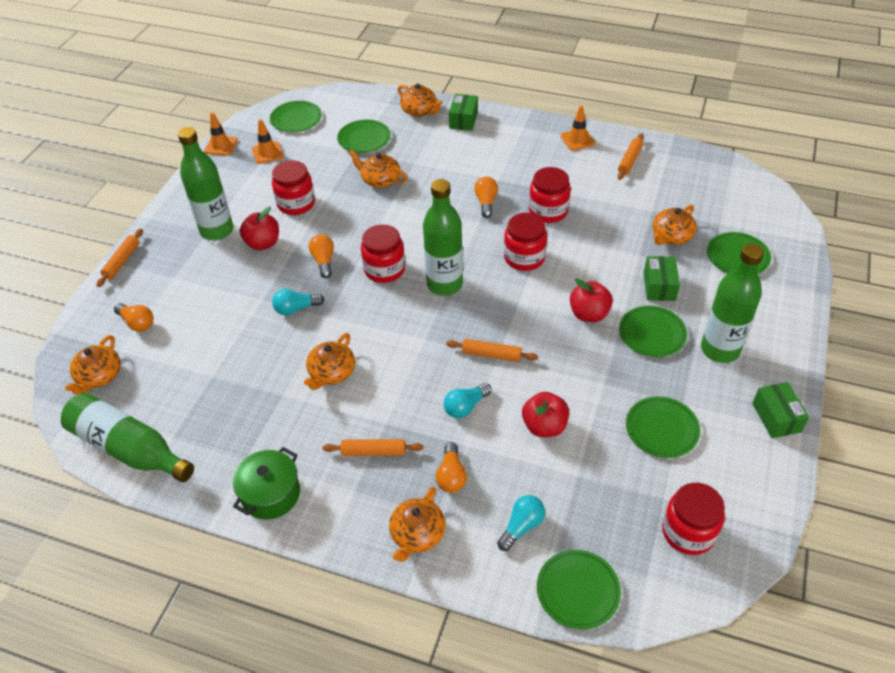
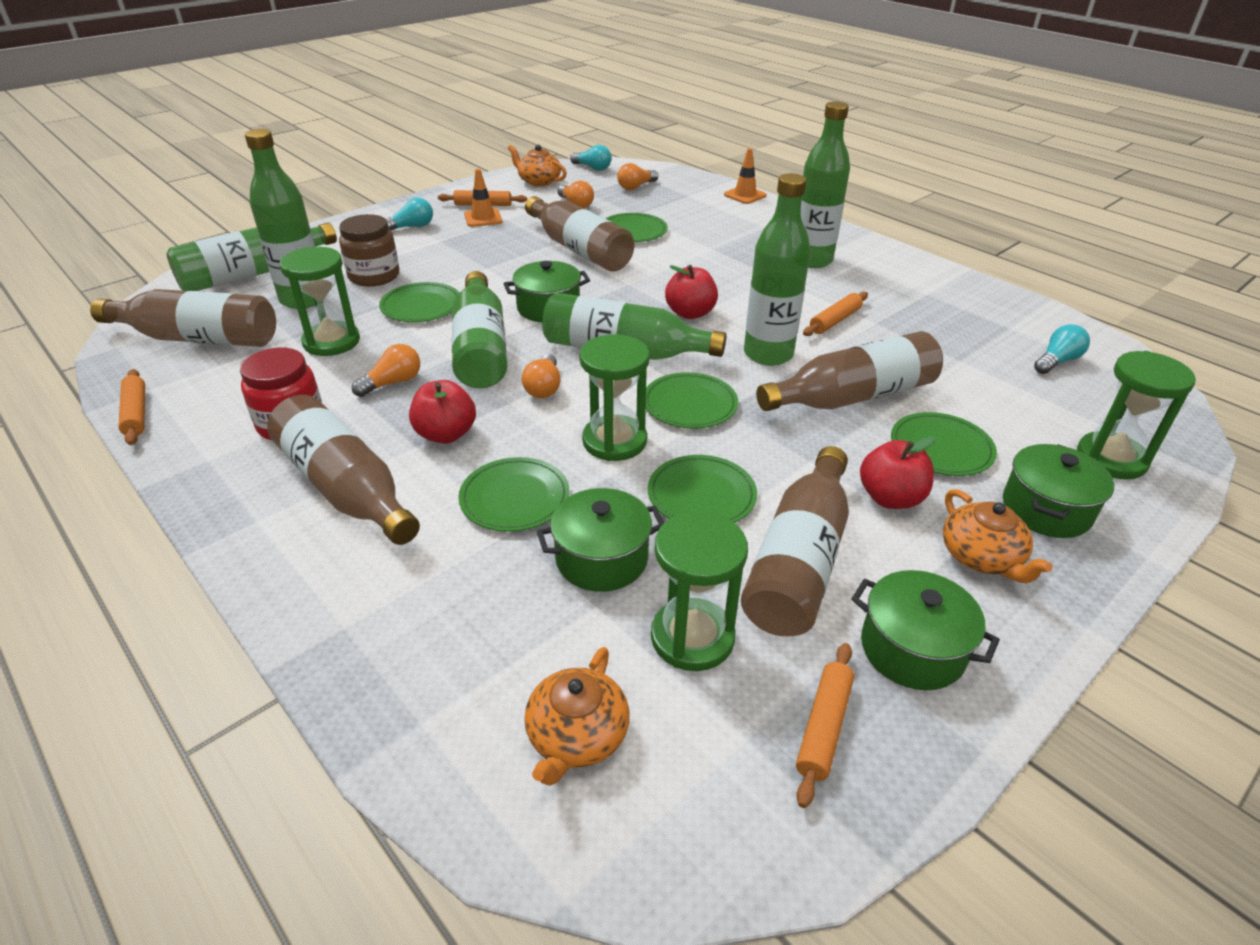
brown bottle: 0 -> 5
brown jar: 0 -> 1
green bottle: 4 -> 6
green box: 3 -> 0
green hourglass: 0 -> 4
green pot: 1 -> 4
orange teapot: 6 -> 3
orange traffic cone: 3 -> 2
red jar: 5 -> 1

